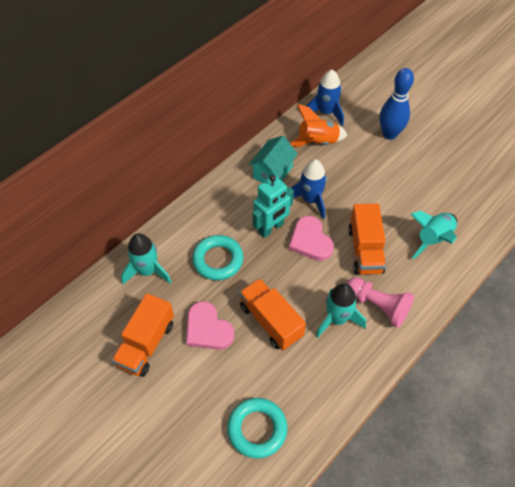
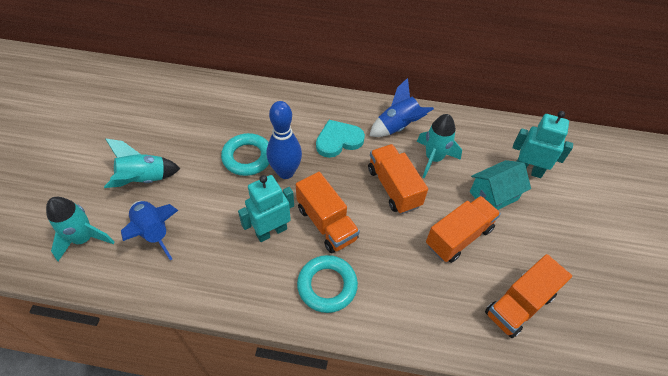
orange rocket: 1 -> 0
orange truck: 3 -> 4
pink heart: 2 -> 0
pink pawn: 1 -> 0
turquoise heart: 0 -> 1
turquoise robot: 1 -> 2

